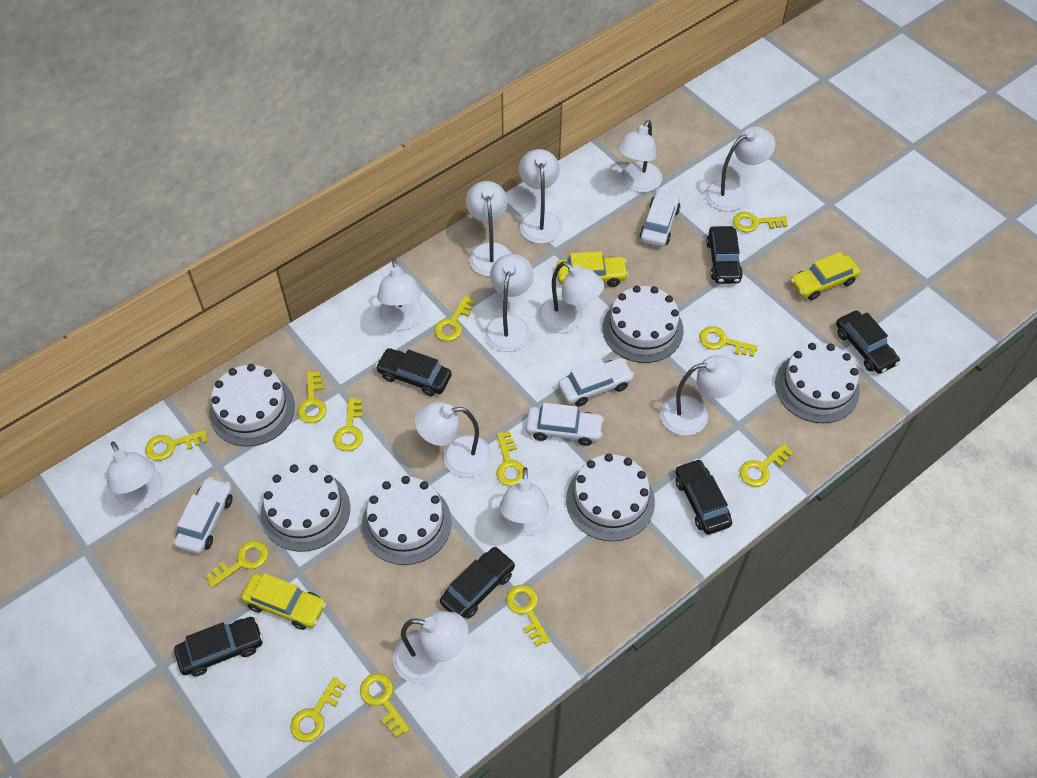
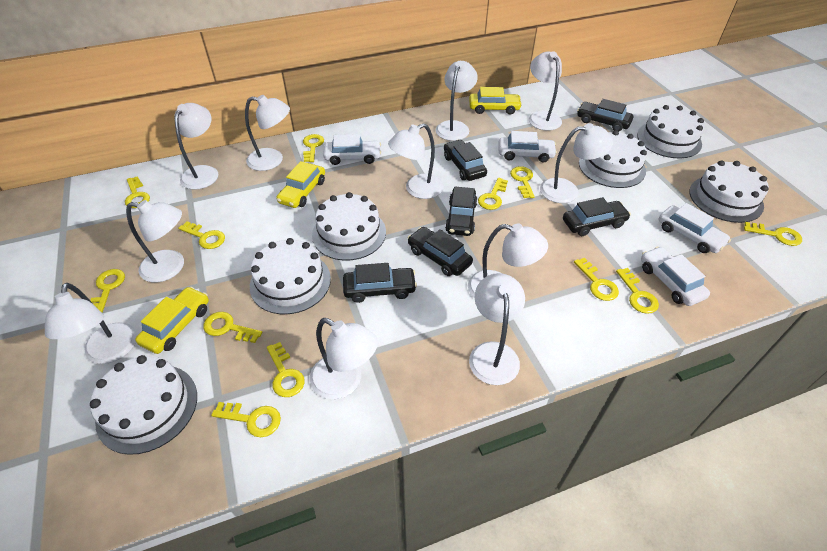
white lamp: 12 -> 11

